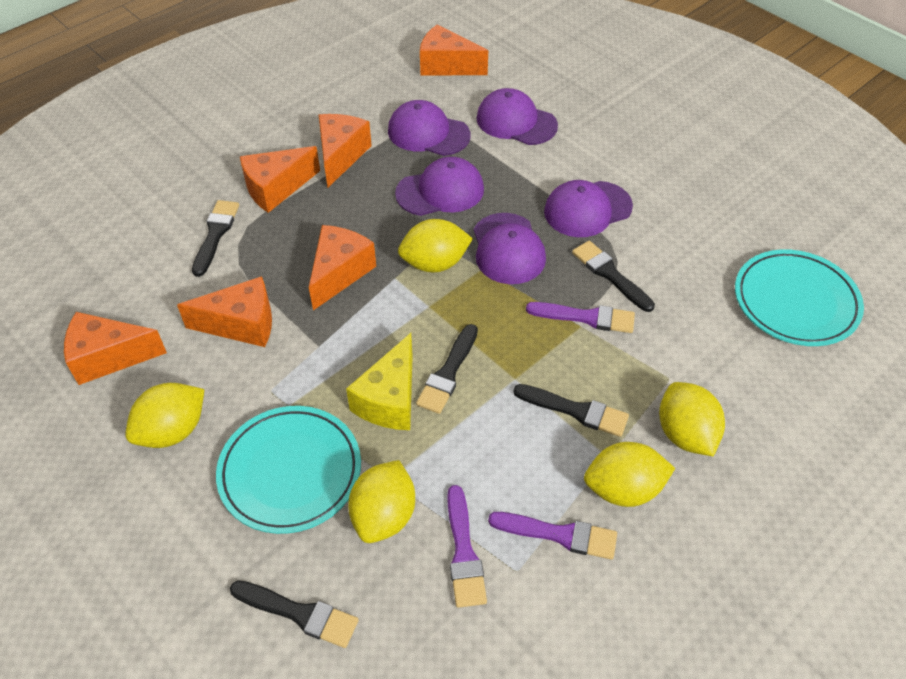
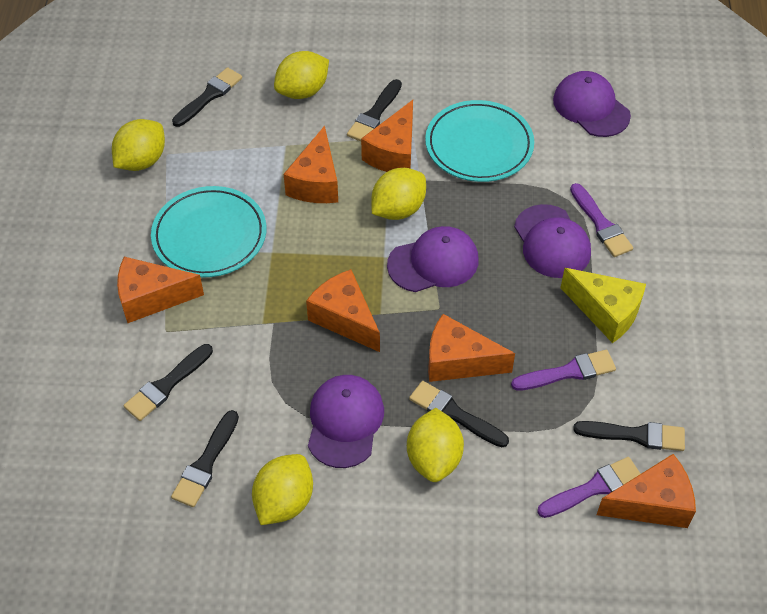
black brush: 5 -> 6
purple cap: 5 -> 4

